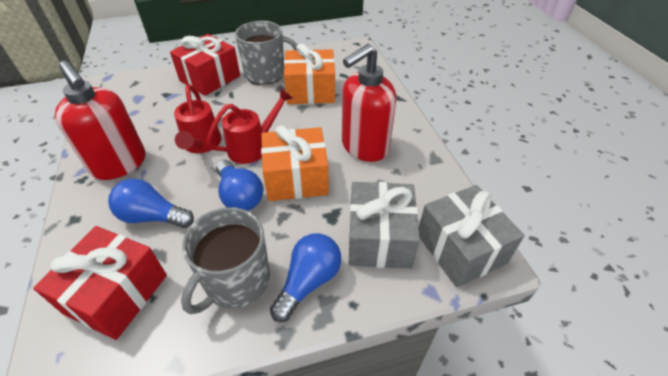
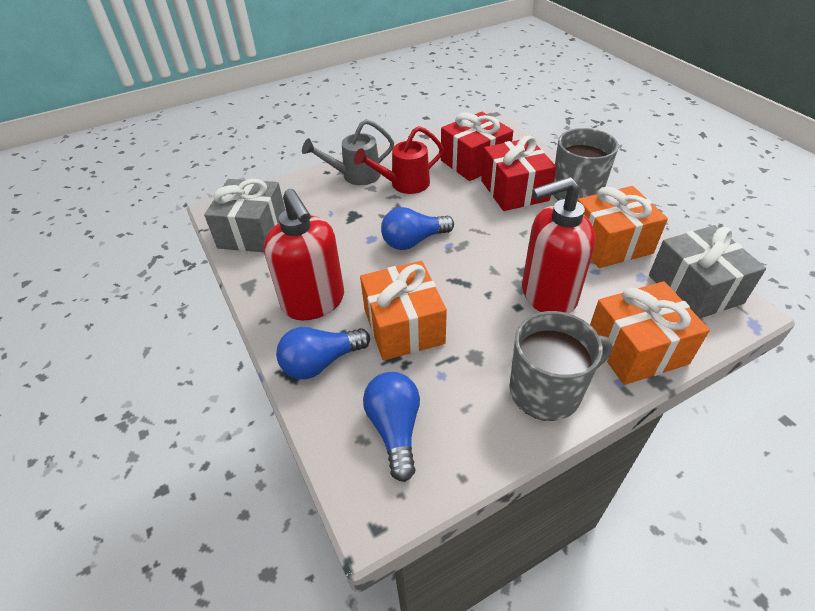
grey watering can: 0 -> 1
orange gift: 2 -> 3
red watering can: 2 -> 1

